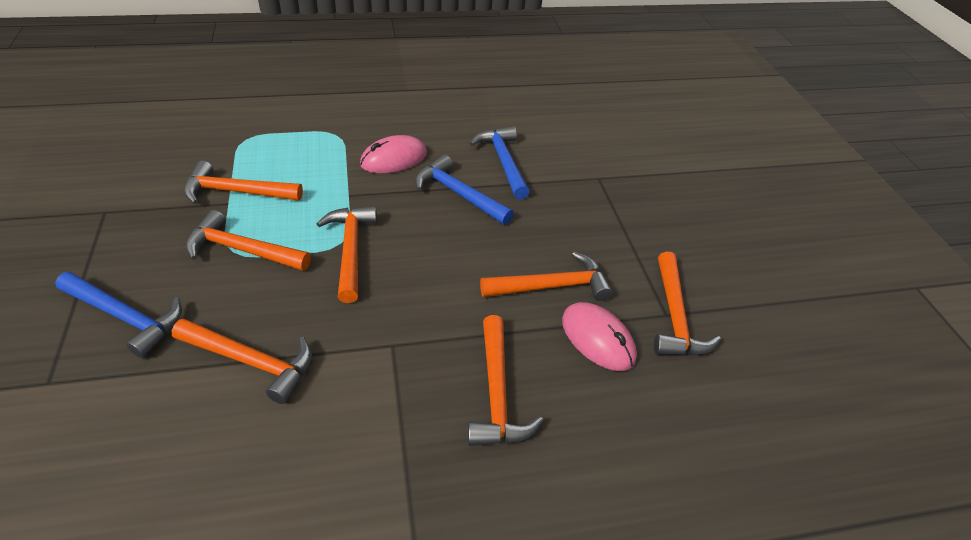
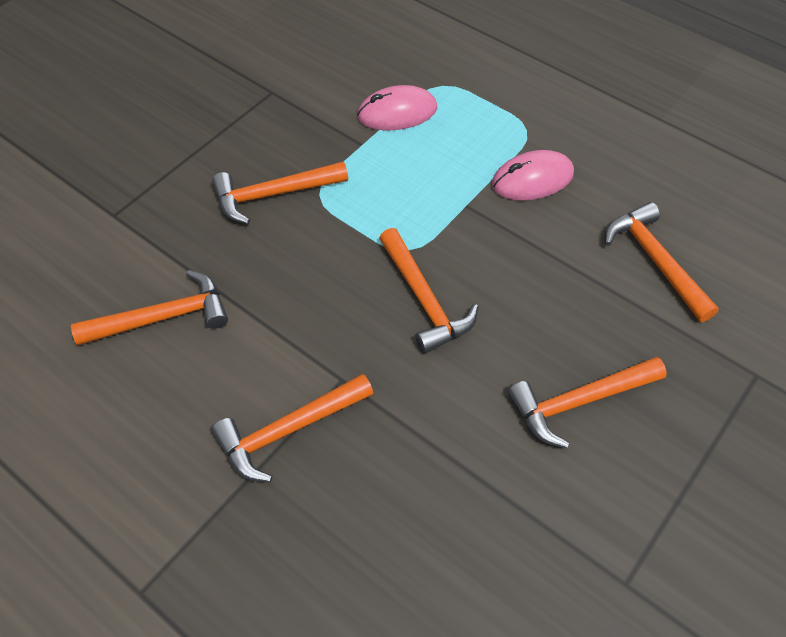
blue hammer: 3 -> 0
orange hammer: 7 -> 6

